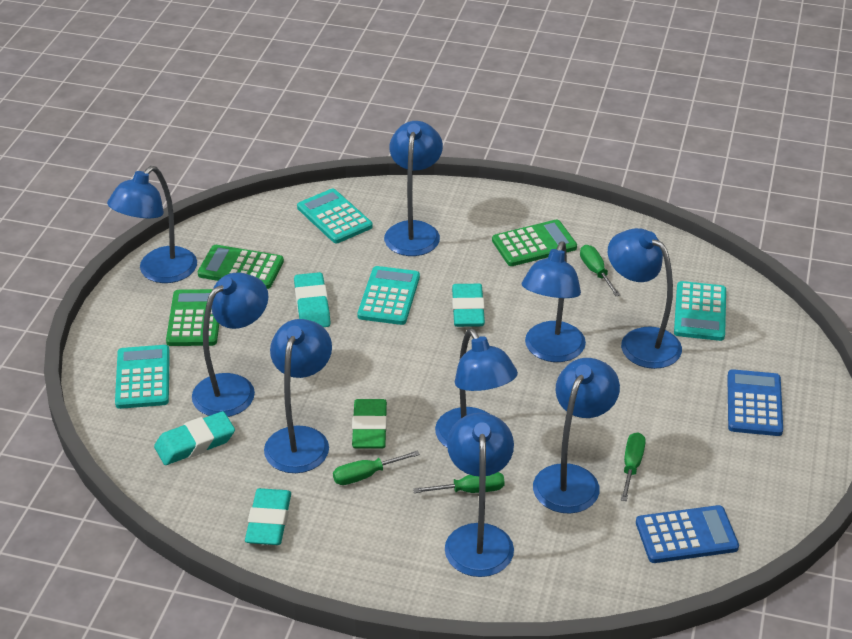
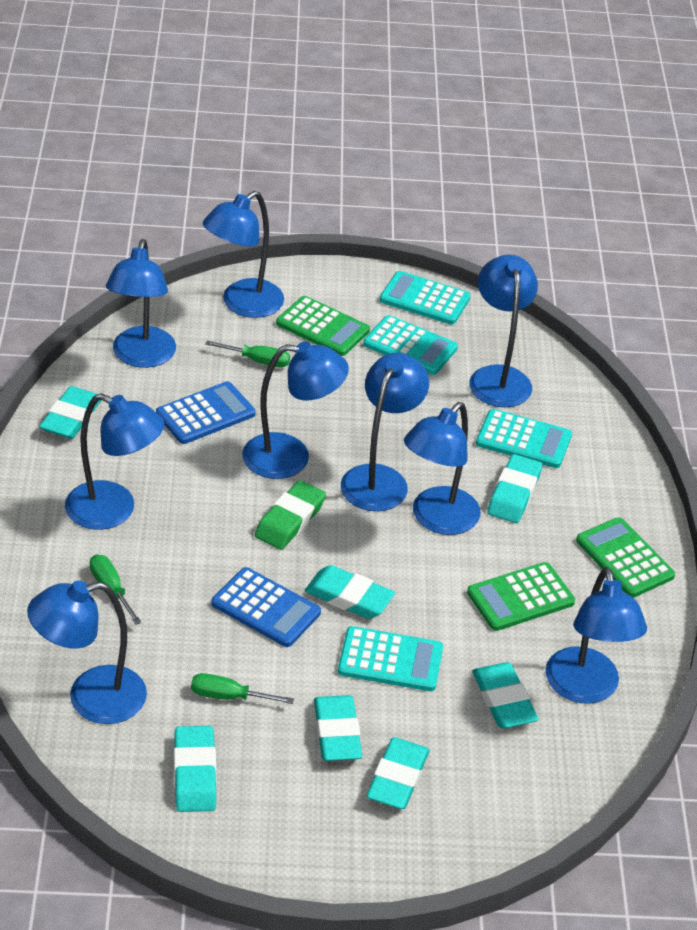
green screwdriver: 4 -> 3
turquoise eraser: 4 -> 7

